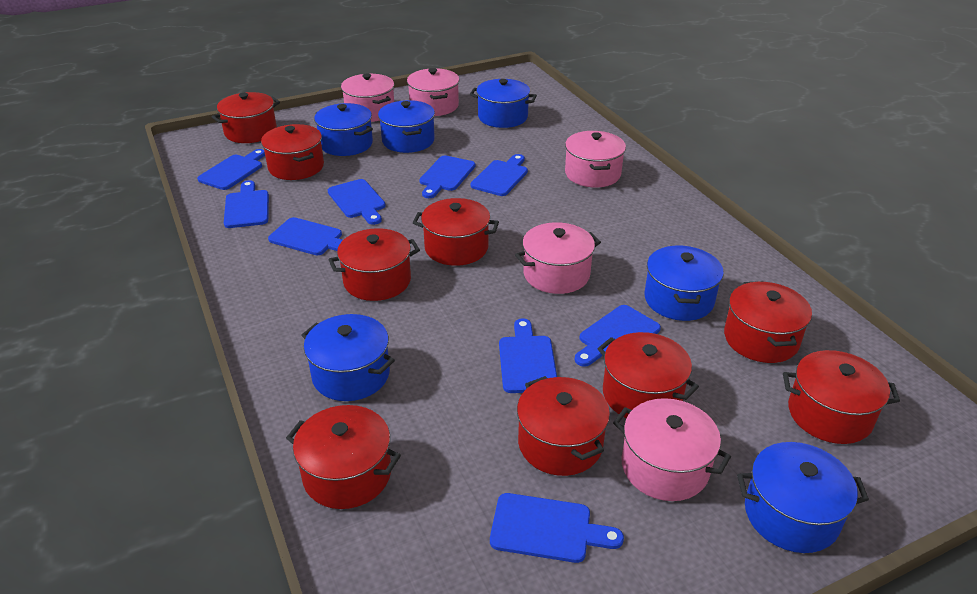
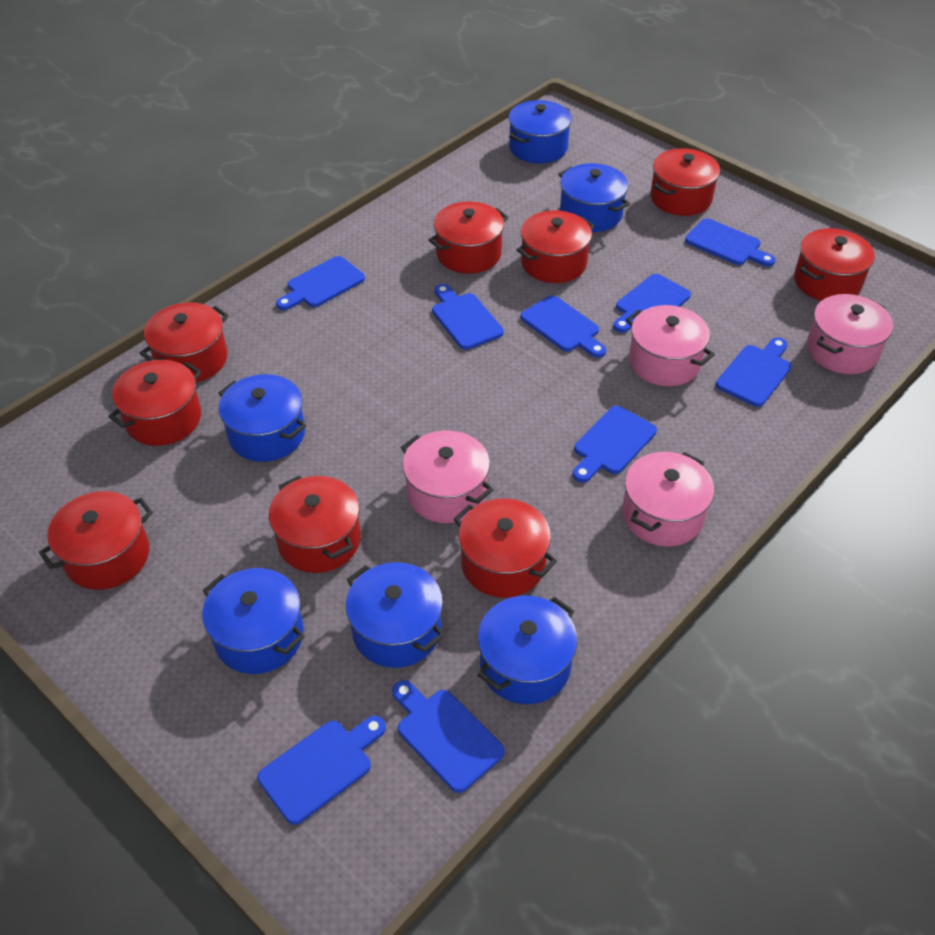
pink pot: 5 -> 4

